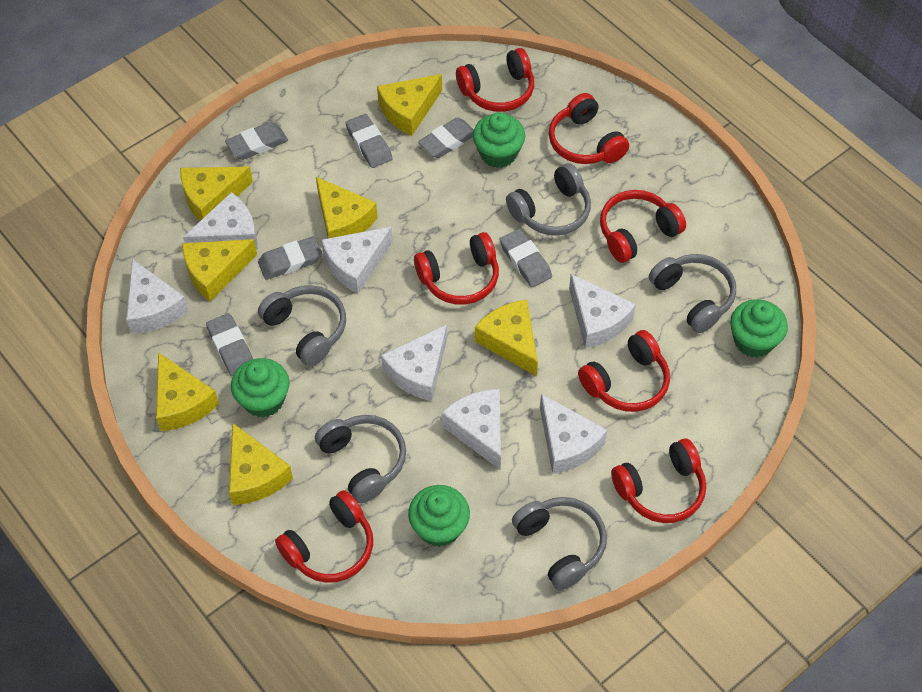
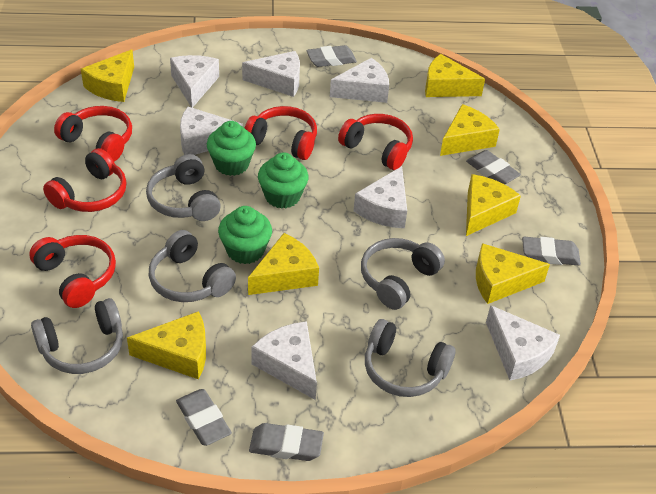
green cupcake: 4 -> 3
grey eraser: 6 -> 5
red headphones: 7 -> 5

